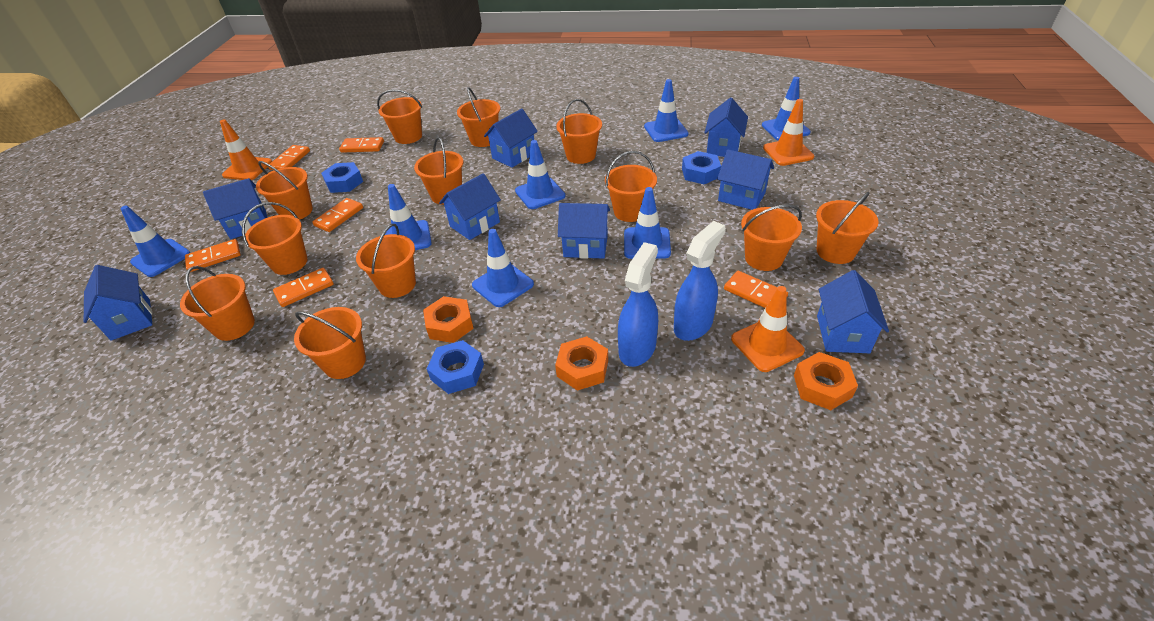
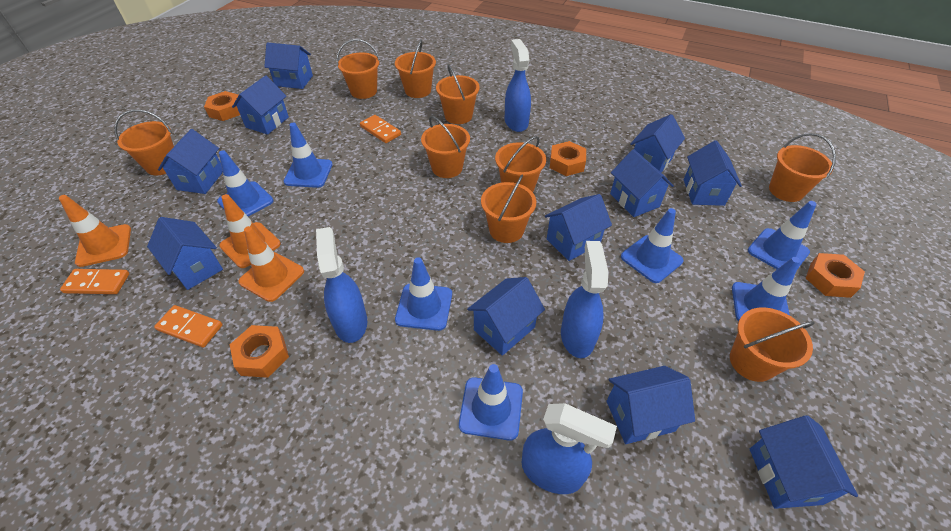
blue house: 8 -> 11
blue nut: 3 -> 0
blue spray bottle: 2 -> 4
orange bucket: 12 -> 9
orange domino: 6 -> 3
orange nut: 3 -> 4

